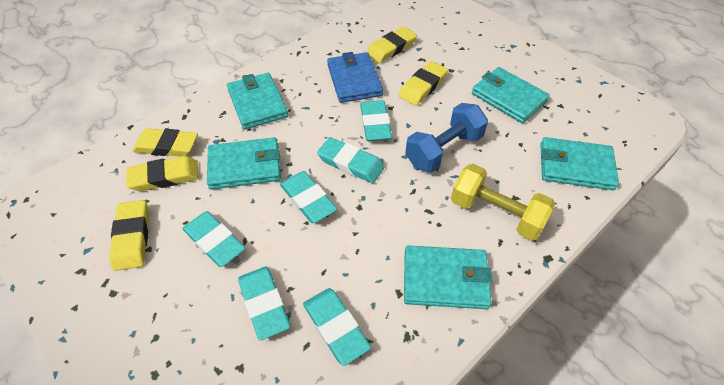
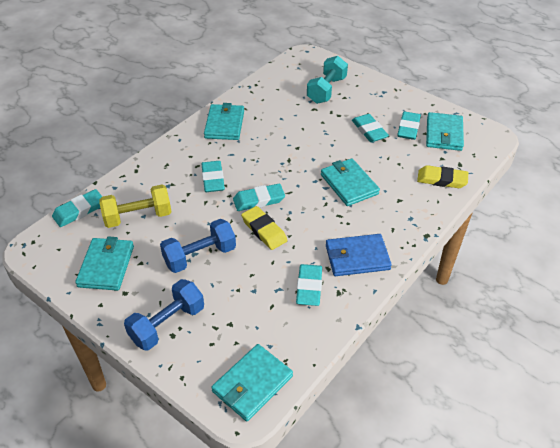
blue dumbbell: 1 -> 2
turquoise dumbbell: 0 -> 1
yellow eraser: 5 -> 2

